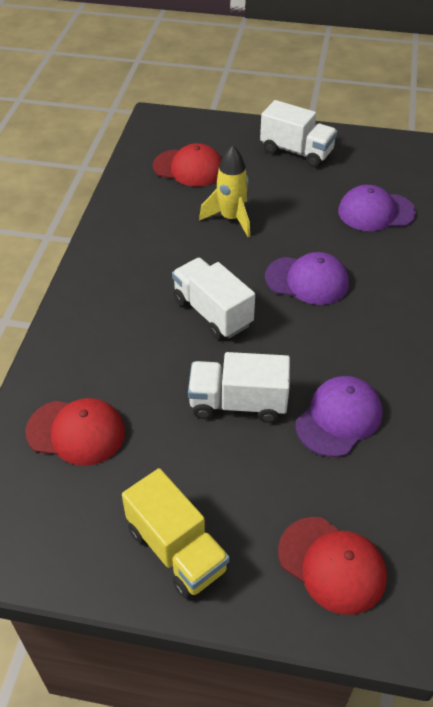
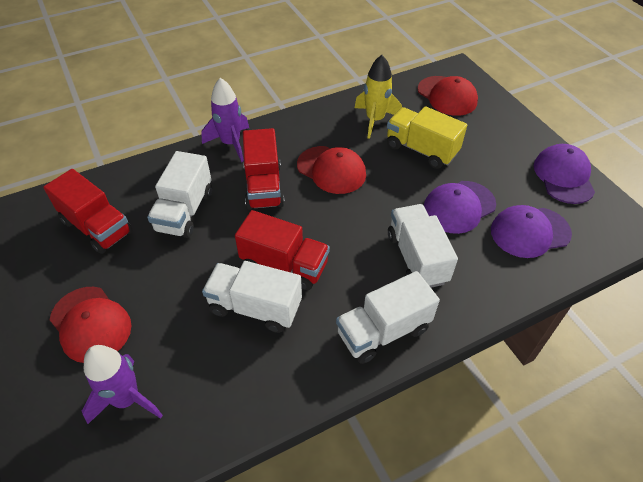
purple rocket: 0 -> 2
red truck: 0 -> 3
white truck: 3 -> 4

